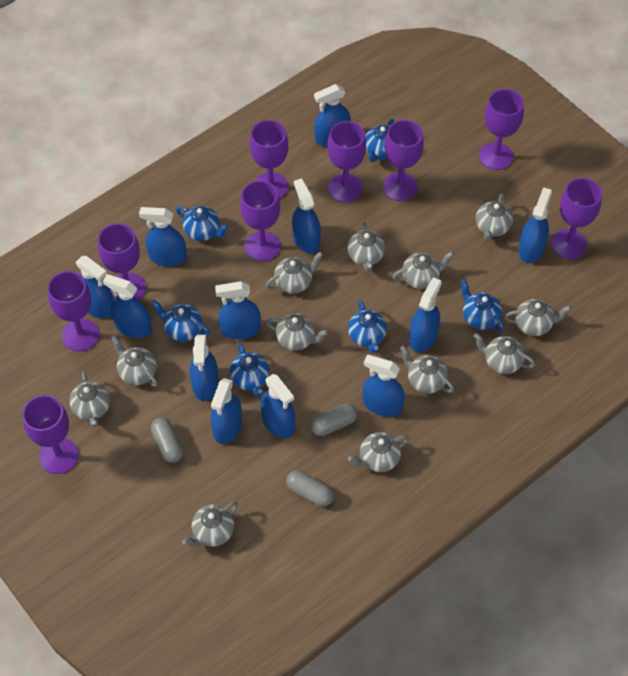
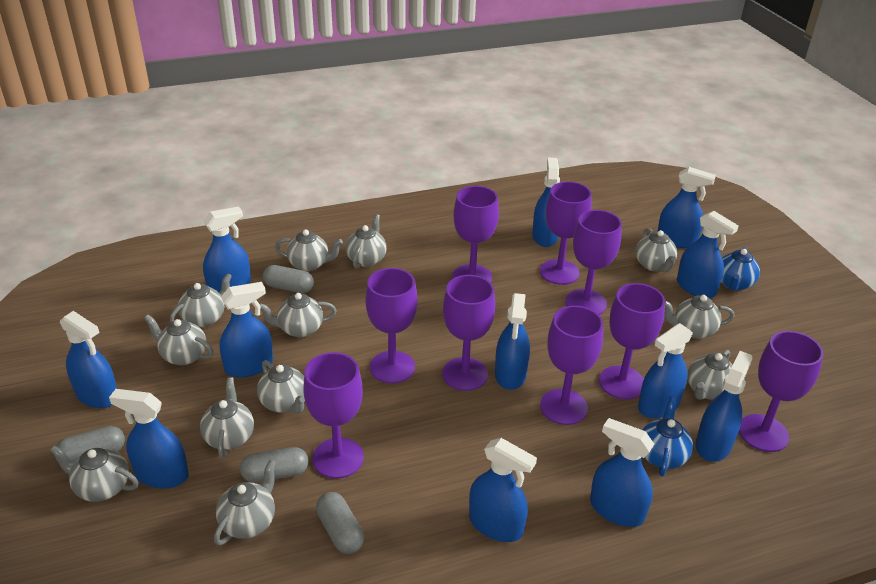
blue teapot: 6 -> 2
grey capsule: 3 -> 4

